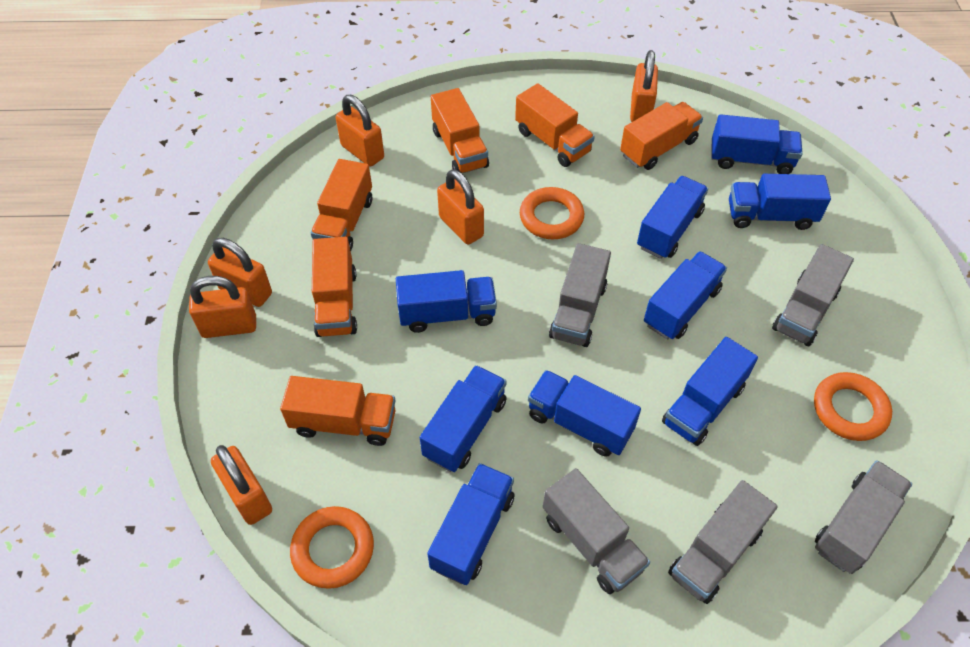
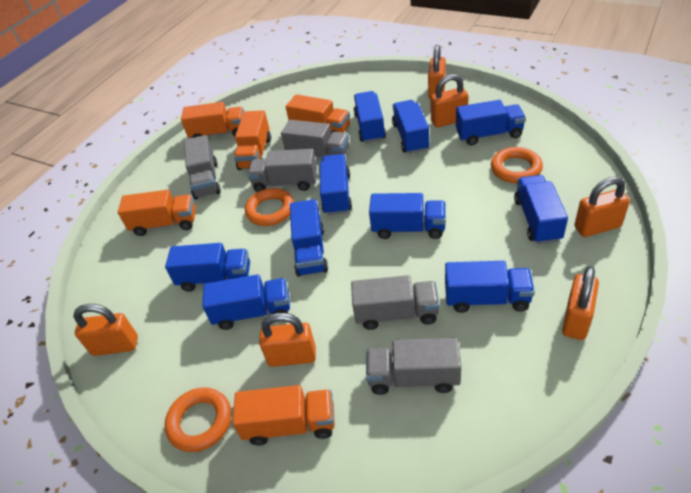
blue truck: 9 -> 10
orange truck: 6 -> 5

